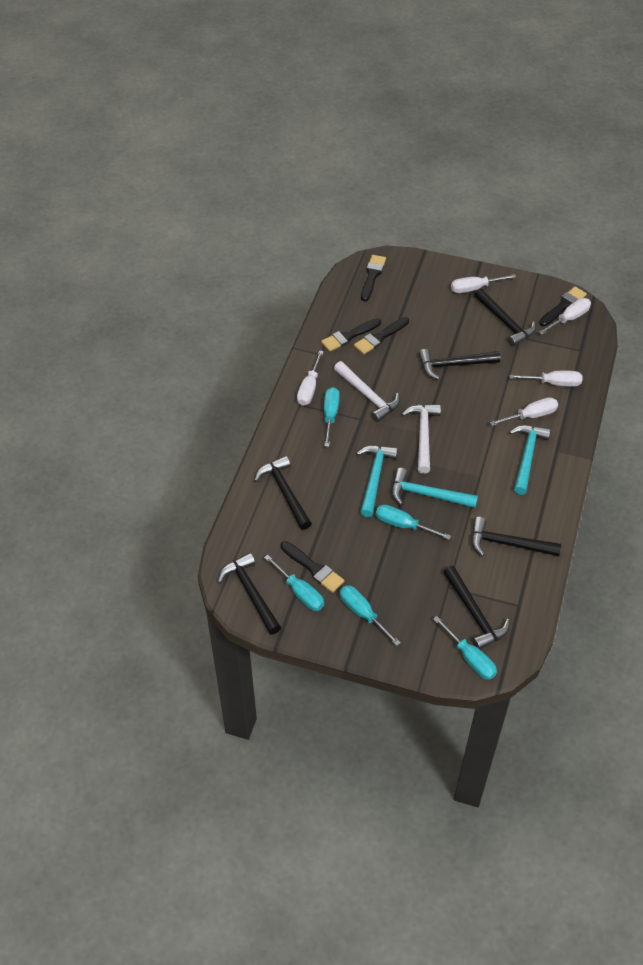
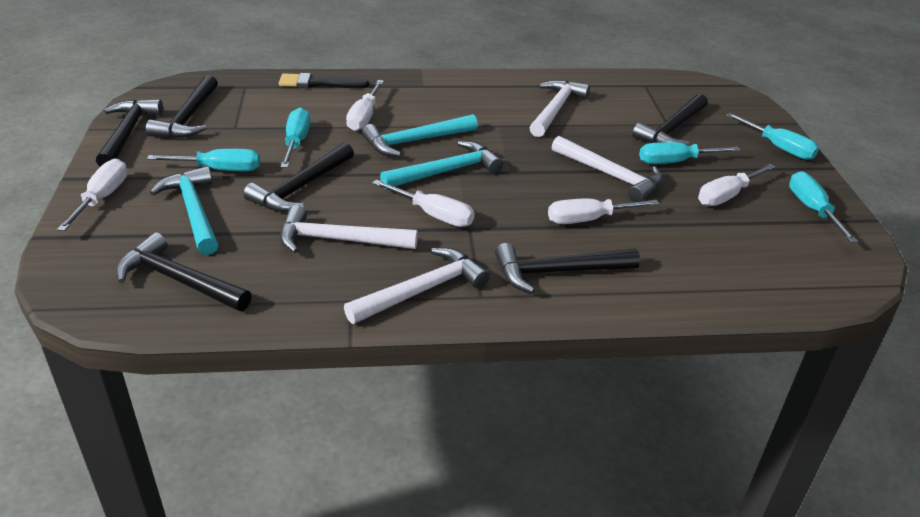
black brush: 5 -> 1
white hammer: 2 -> 4

